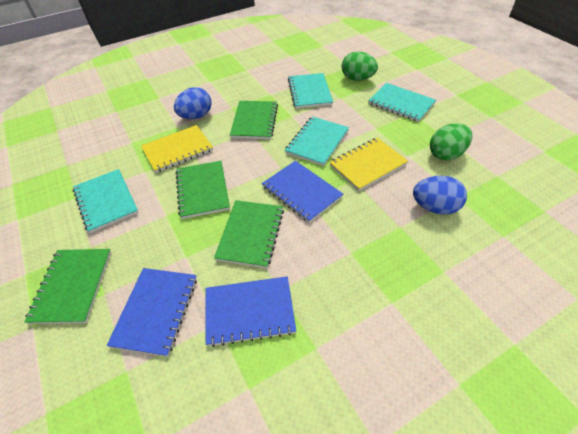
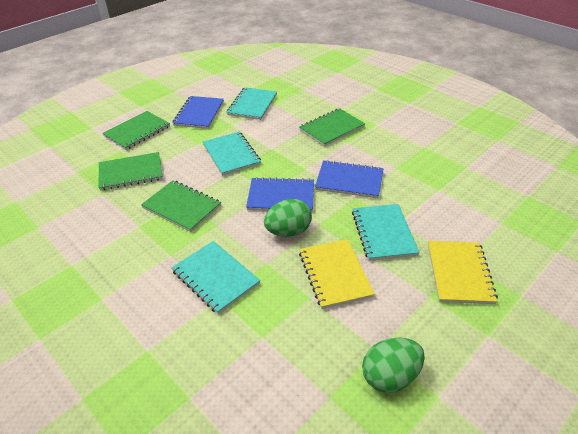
blue egg: 2 -> 0

